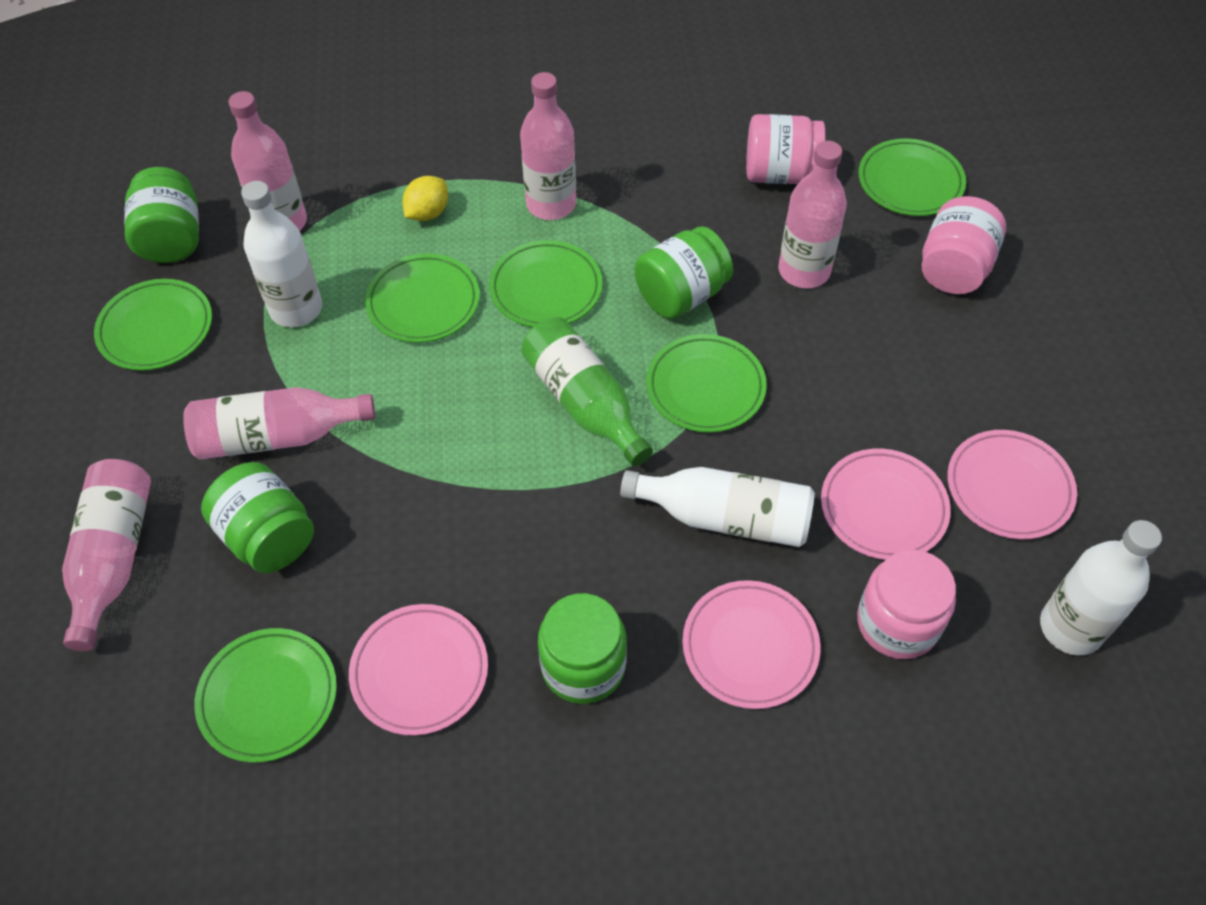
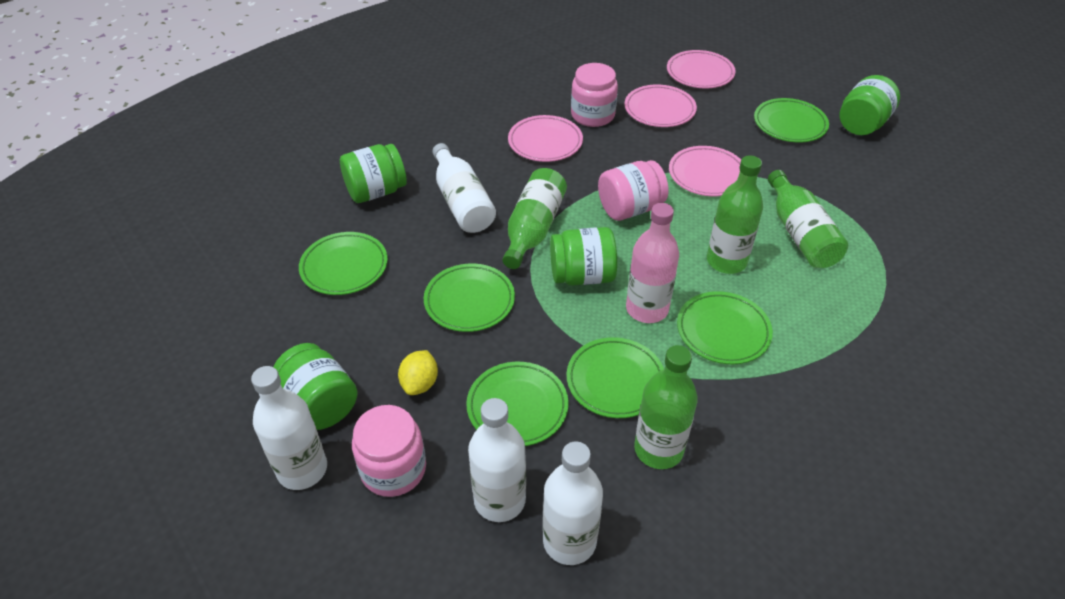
green bottle: 1 -> 4
pink bottle: 5 -> 1
white bottle: 3 -> 4

